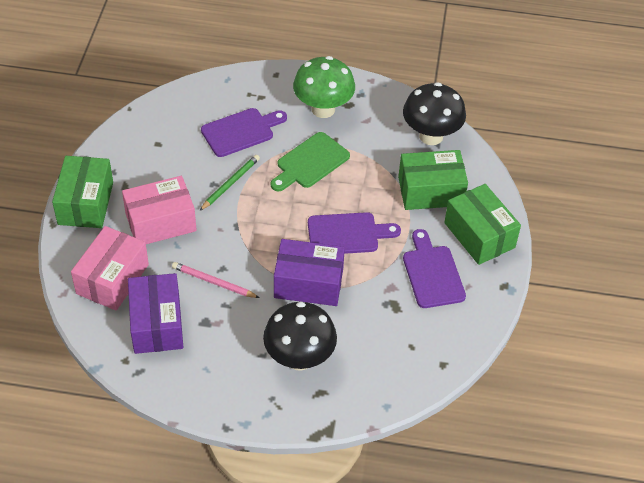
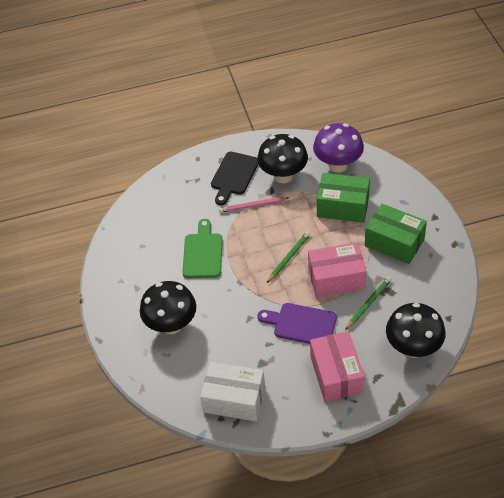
black cutting board: 0 -> 1
black mushroom: 2 -> 3
green box: 3 -> 2
green mushroom: 1 -> 0
green pencil: 1 -> 2
purple box: 2 -> 0
purple cutting board: 3 -> 1
purple mushroom: 0 -> 1
white box: 0 -> 1

